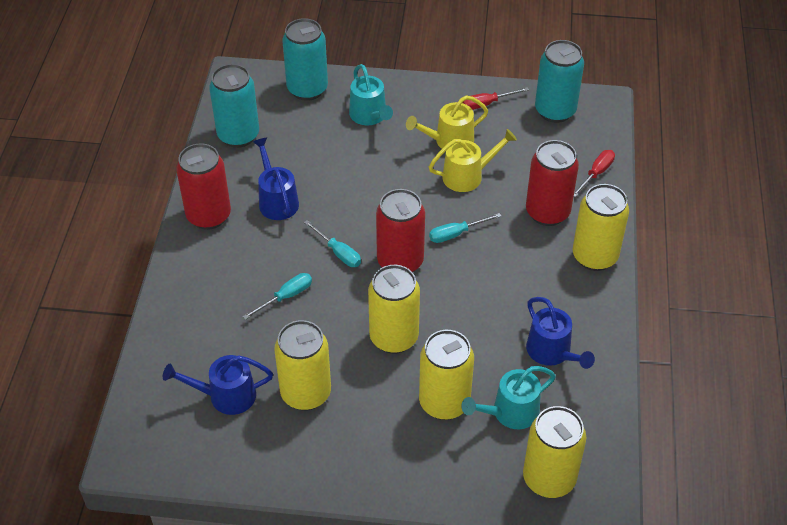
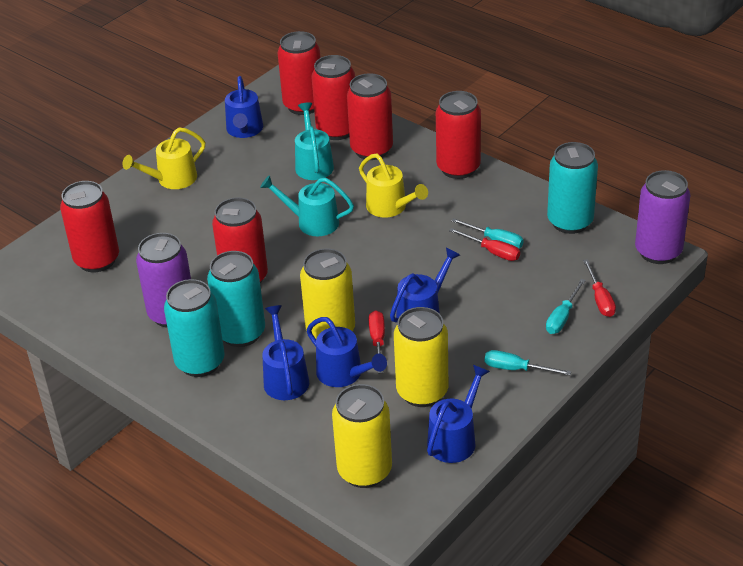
blue watering can: 3 -> 5
purple can: 0 -> 2
red can: 3 -> 6
red screwdriver: 2 -> 3
yellow can: 5 -> 3

